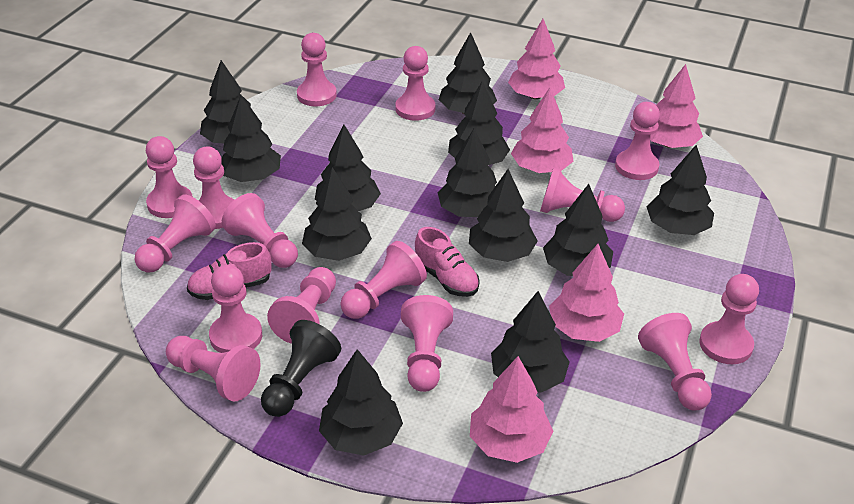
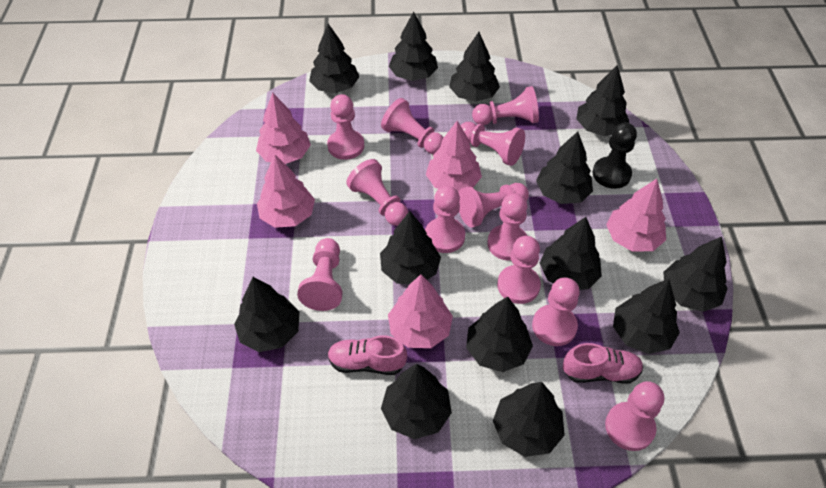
black tree: 12 -> 13
pink pawn: 15 -> 12

